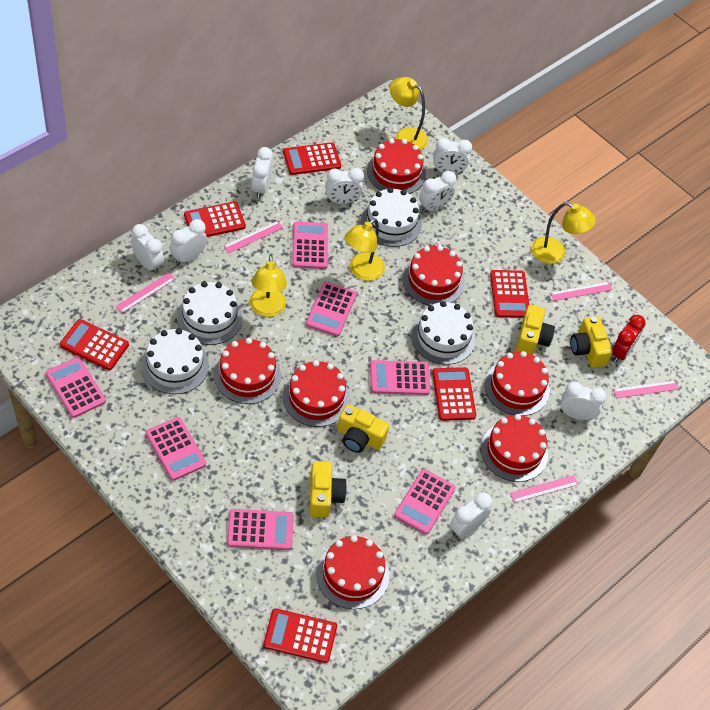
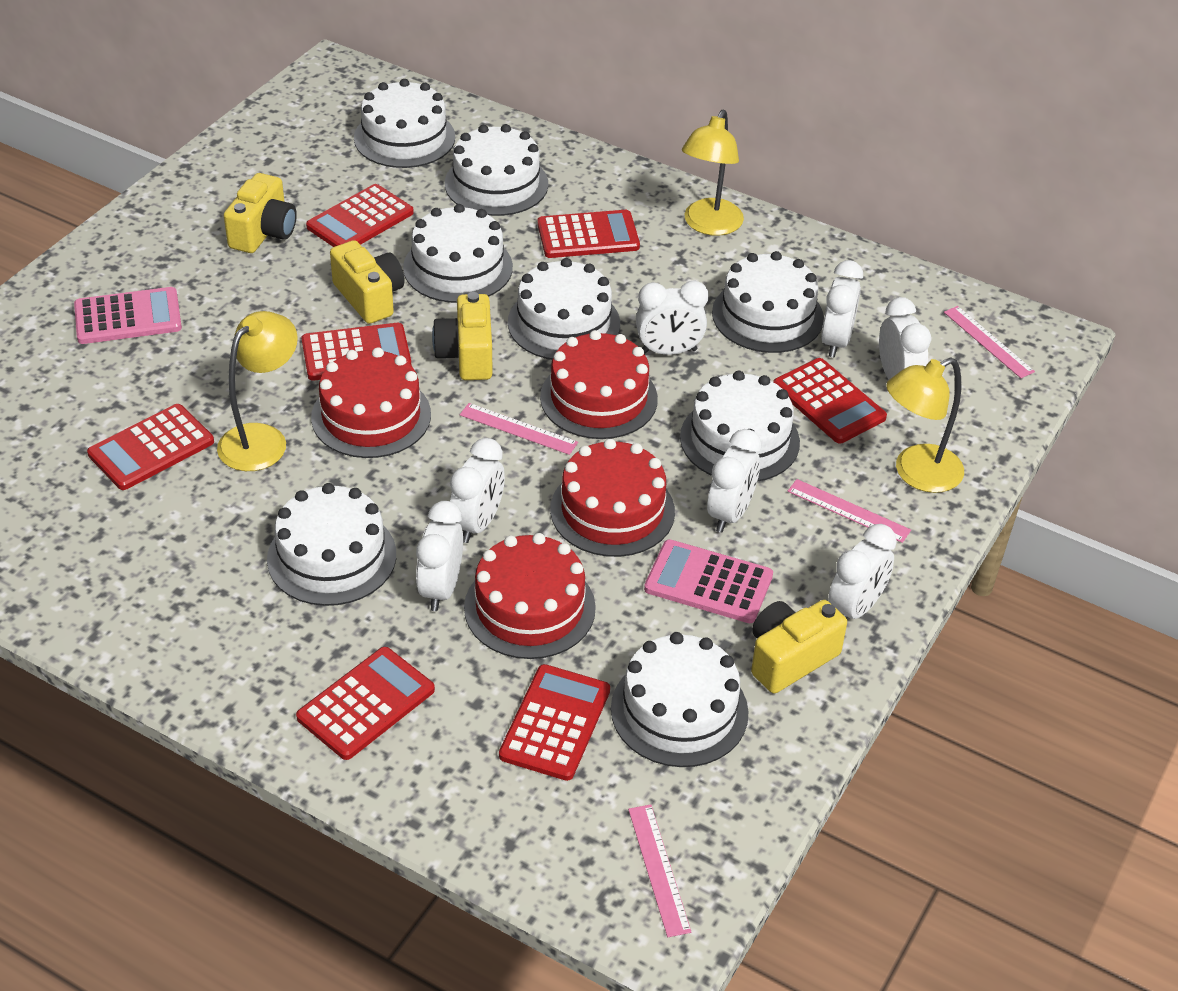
pink calculator: 7 -> 2
pink ruler: 5 -> 4
red cake: 7 -> 4
red calculator: 6 -> 7
red clock: 1 -> 0
white cake: 4 -> 8
white clock: 8 -> 7
yellow lamp: 4 -> 3

